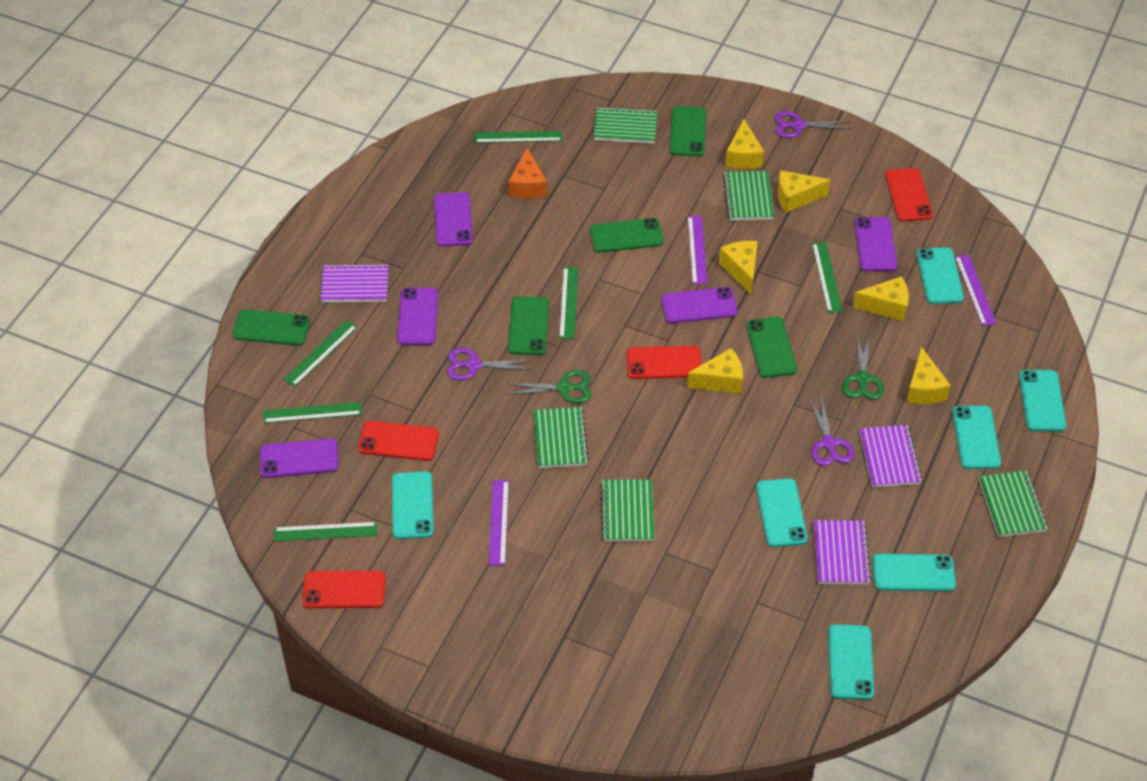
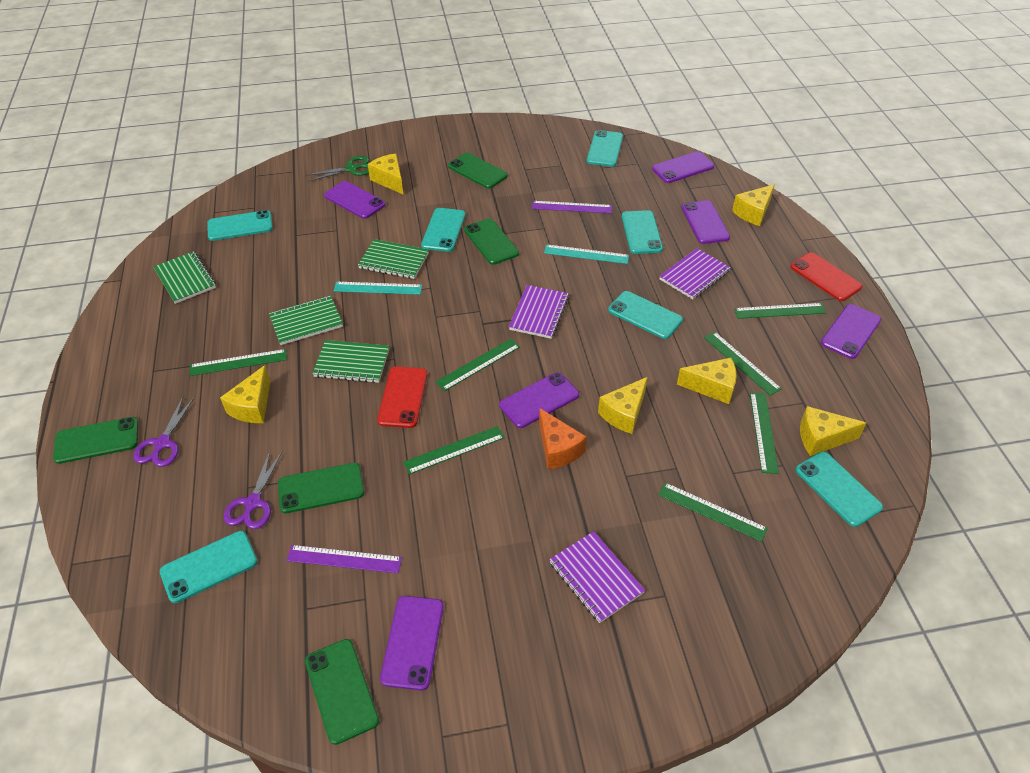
green notebook: 5 -> 4
green ruler: 6 -> 7
green scissors: 2 -> 1
purple phone: 5 -> 6
purple ruler: 3 -> 2
purple scissors: 3 -> 2
red phone: 4 -> 2
turquoise ruler: 0 -> 2

